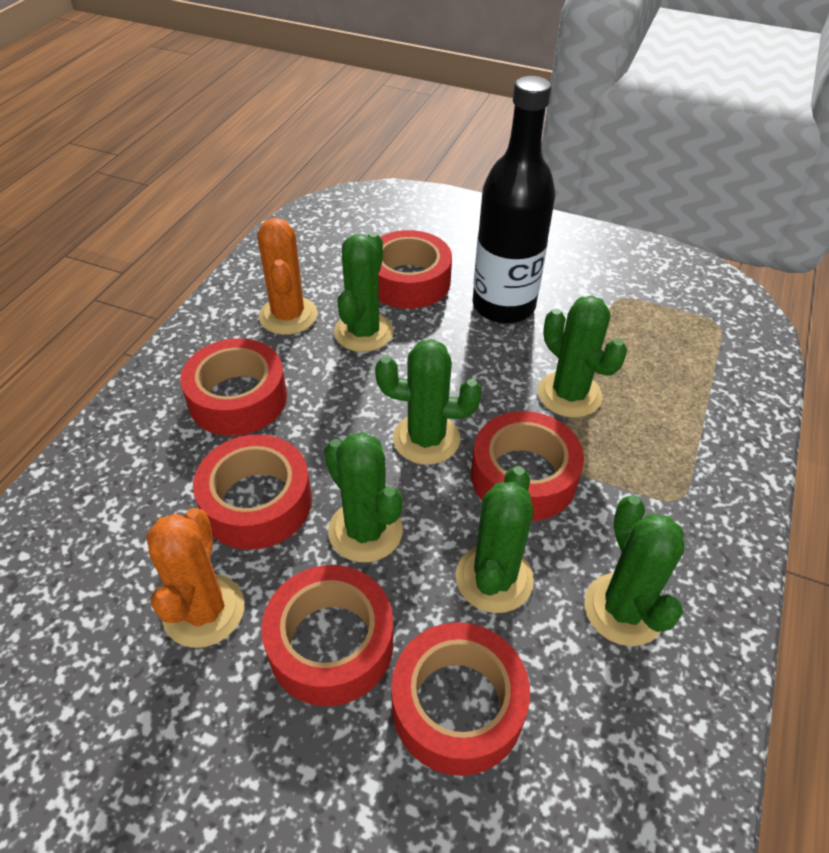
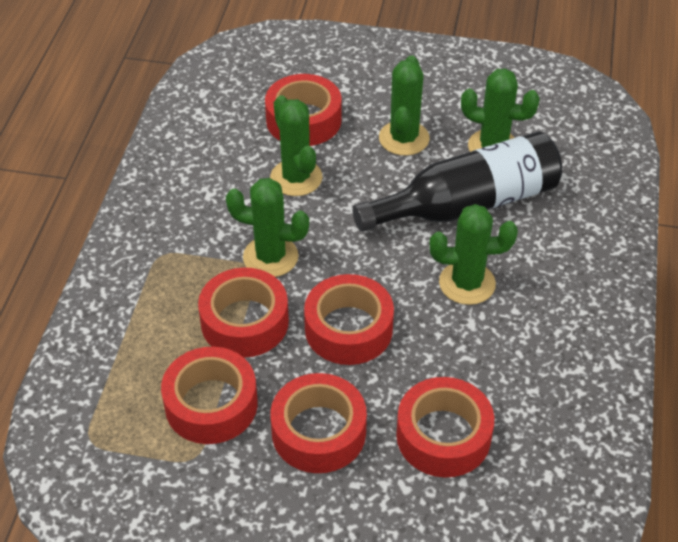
green cactus: 6 -> 5
orange cactus: 2 -> 0

